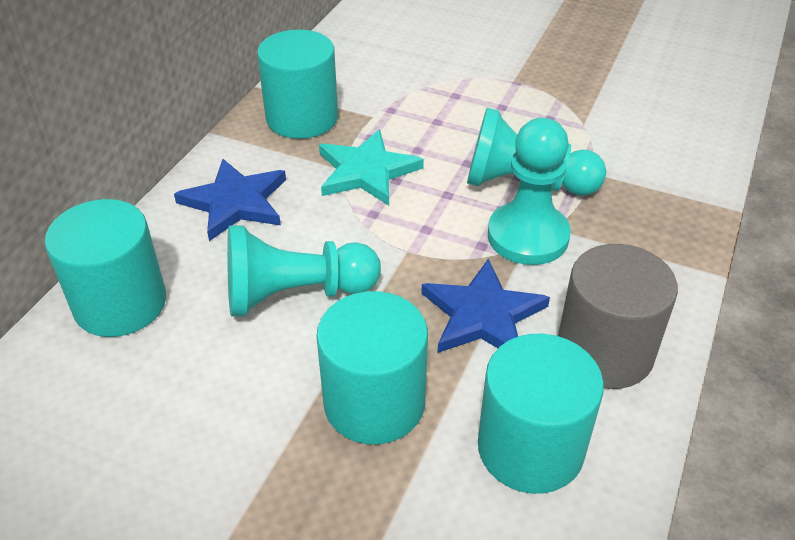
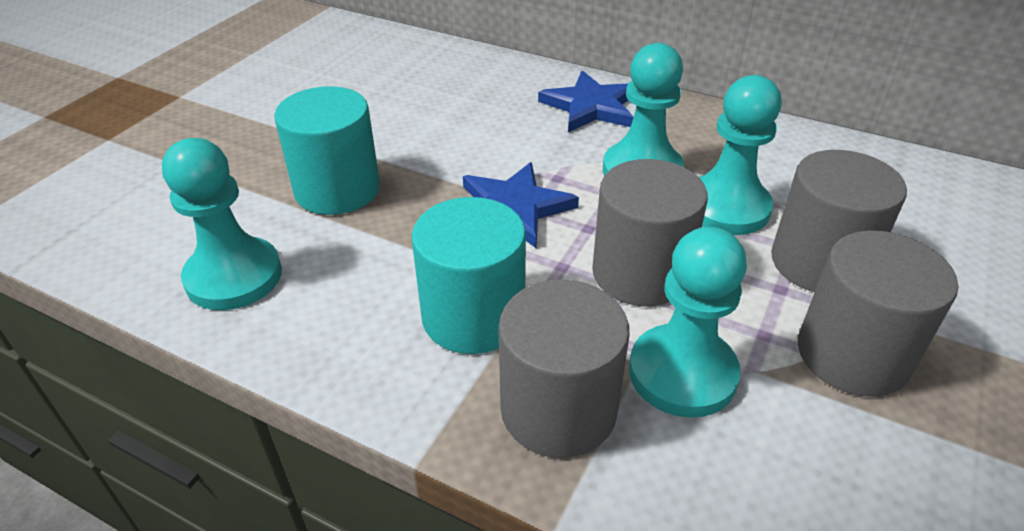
grey cylinder: 1 -> 4
turquoise cylinder: 4 -> 2
turquoise pawn: 3 -> 4
turquoise star: 1 -> 0

